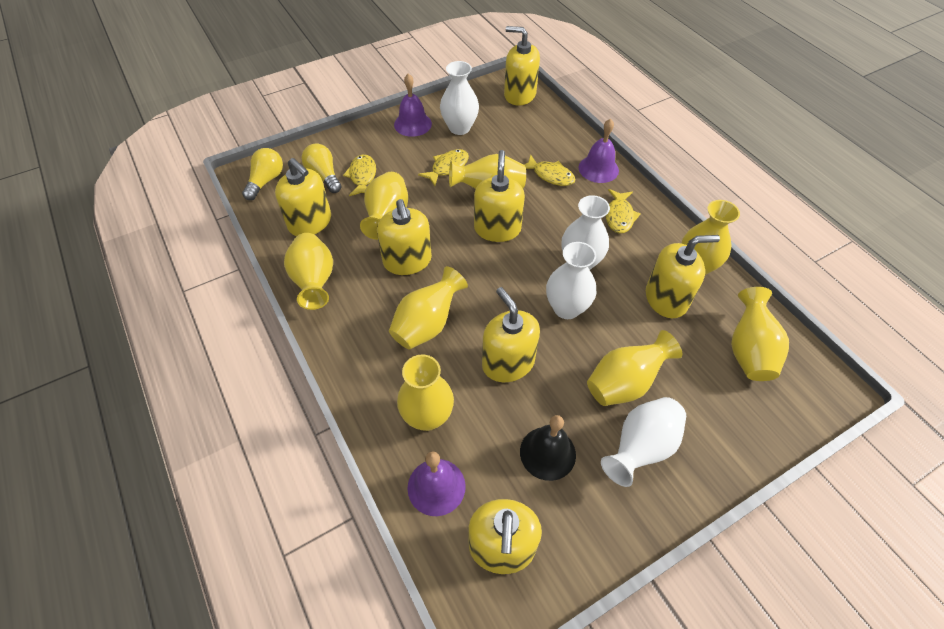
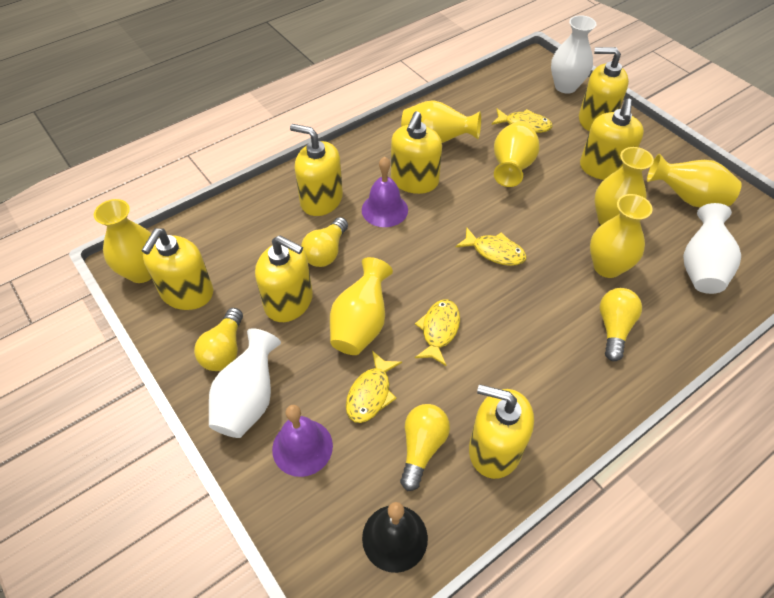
purple bell: 3 -> 2
white vase: 4 -> 3
yellow light bulb: 2 -> 4
yellow vase: 8 -> 7

